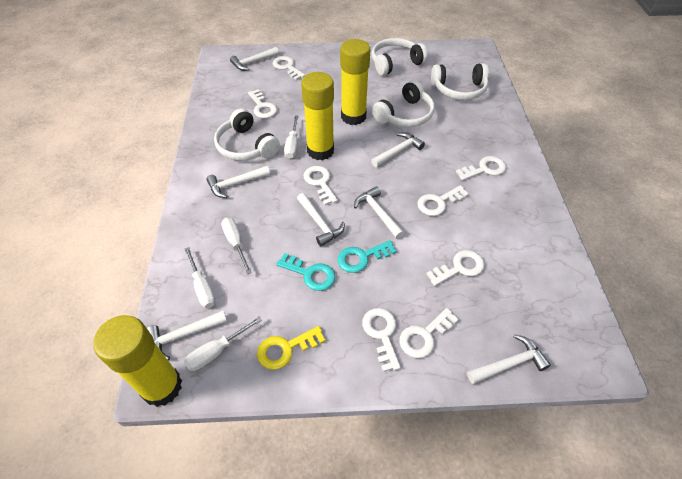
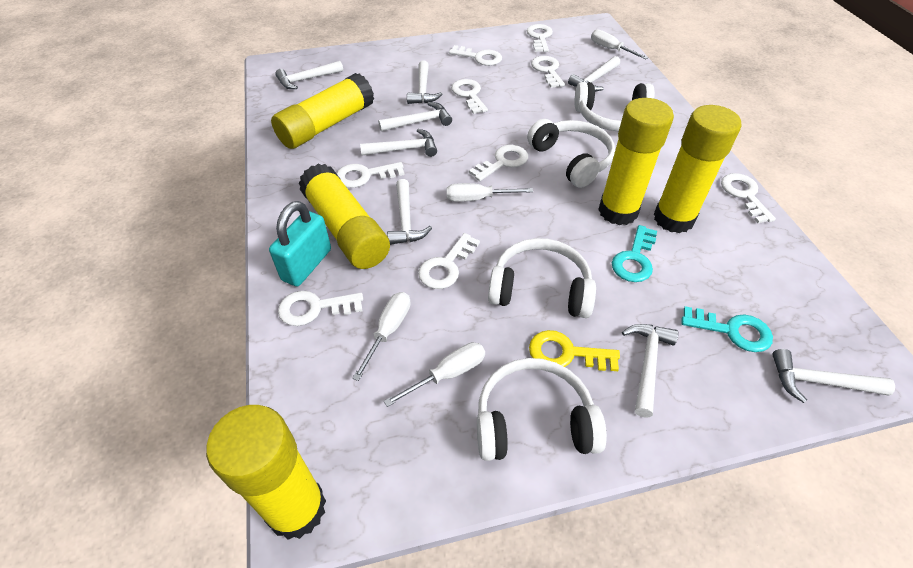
turquoise padlock: 0 -> 1
white hammer: 7 -> 8
white key: 8 -> 9
yellow glue stick: 3 -> 5

